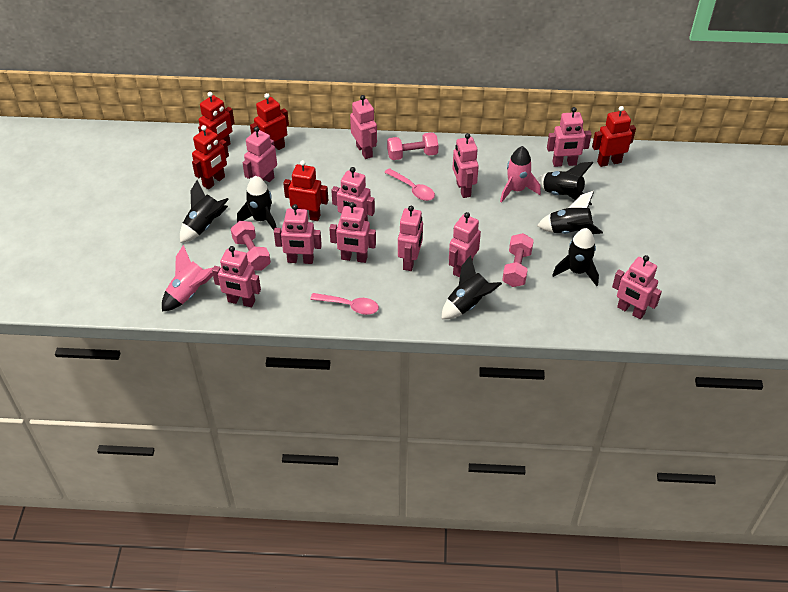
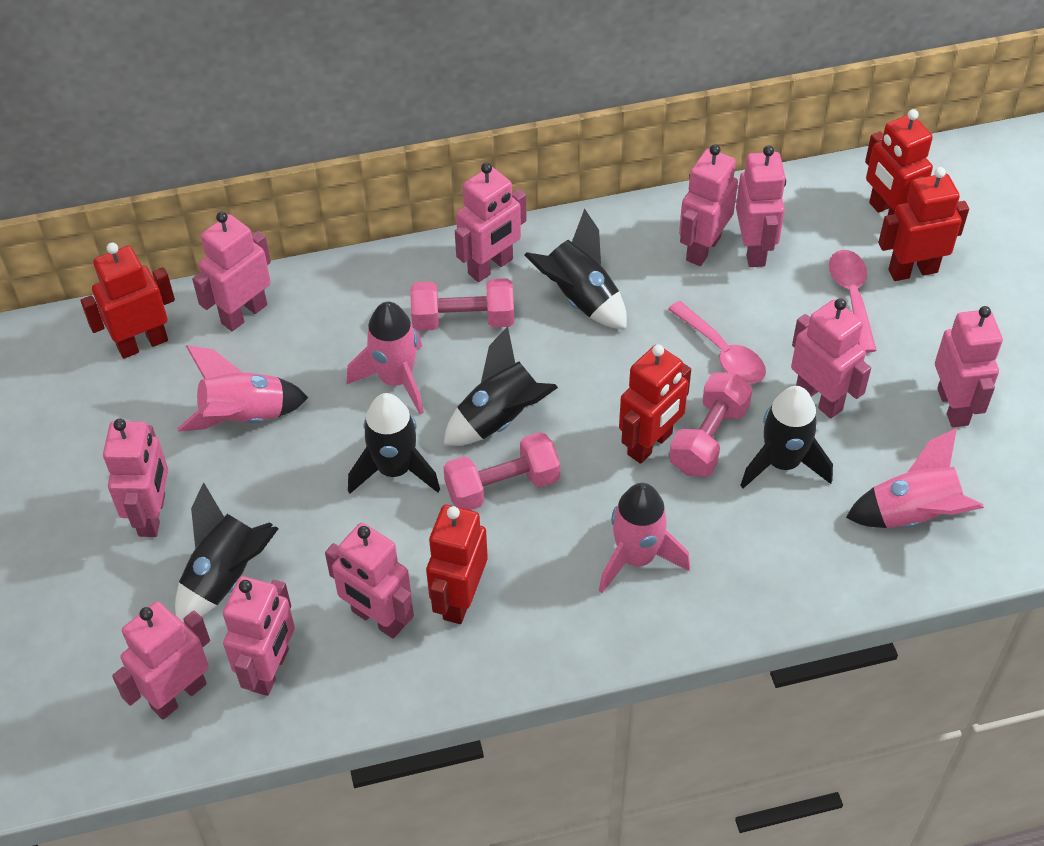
black rocket: 6 -> 5
pink robot: 11 -> 10
pink rocket: 2 -> 4

